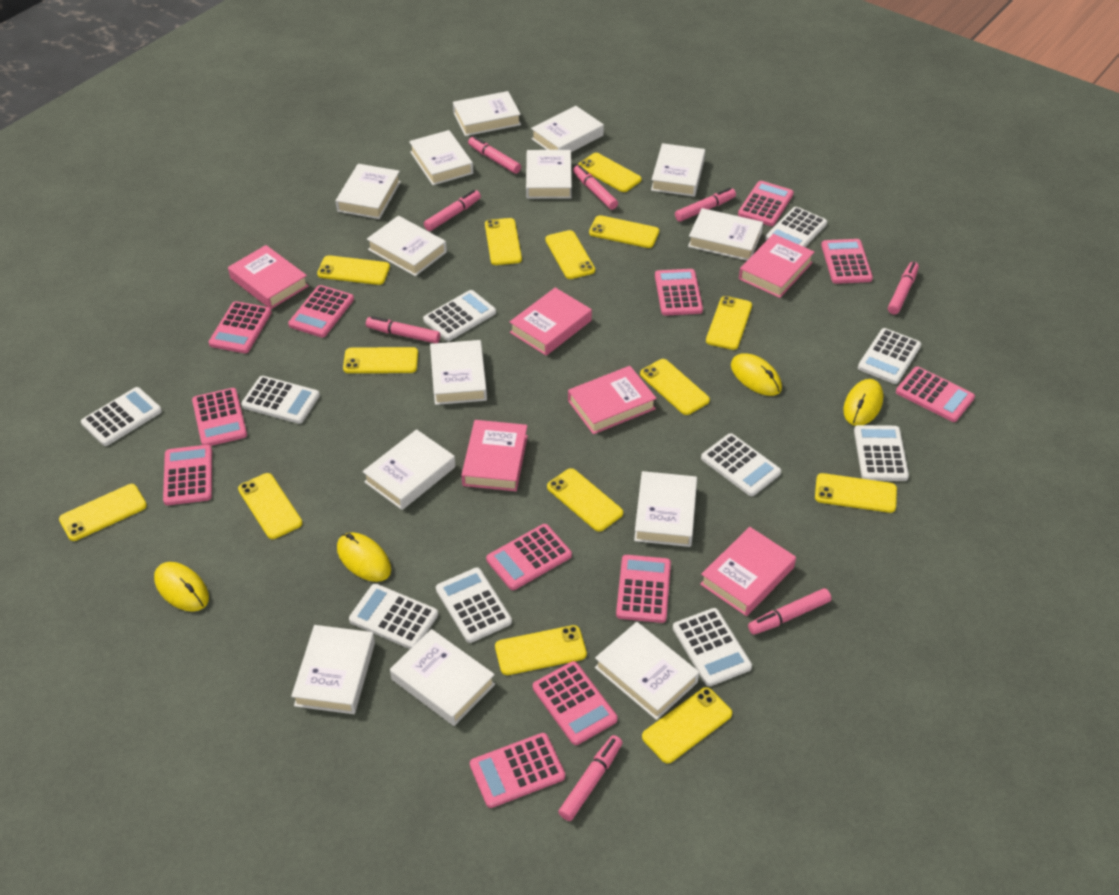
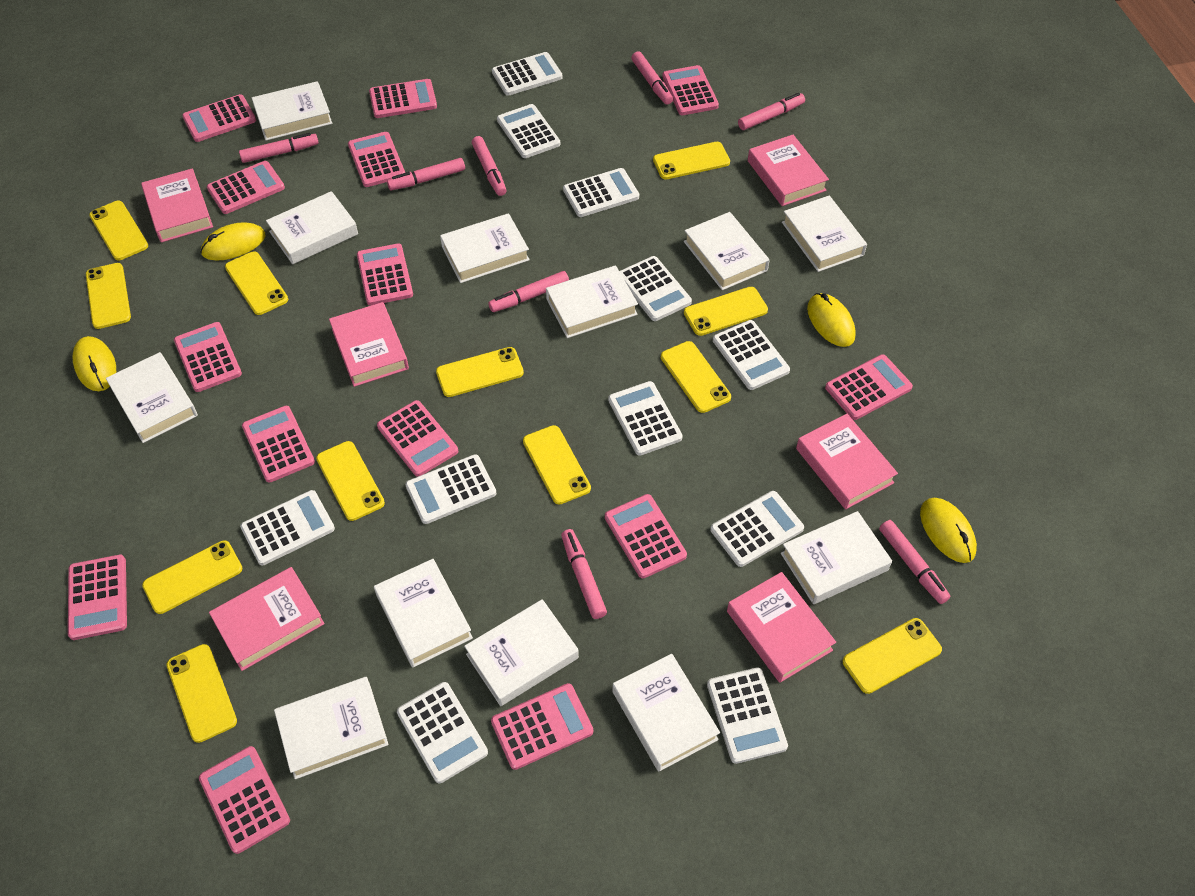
pink calculator: 12 -> 14
white book: 14 -> 12
white calculator: 10 -> 11
yellow phone: 14 -> 12

